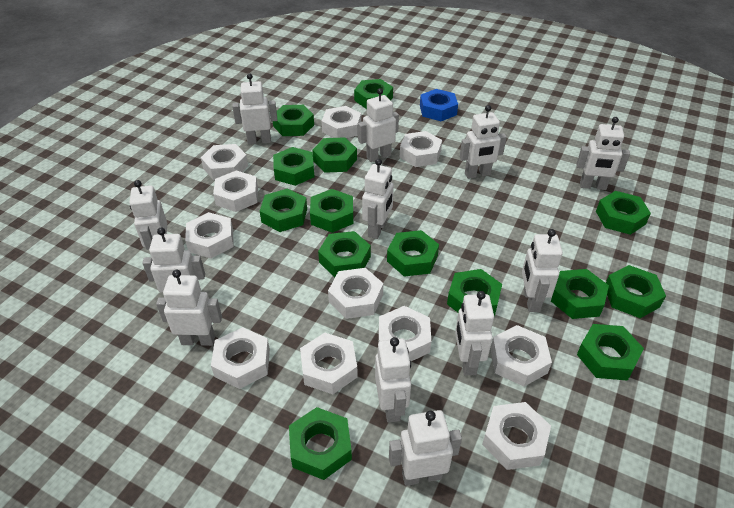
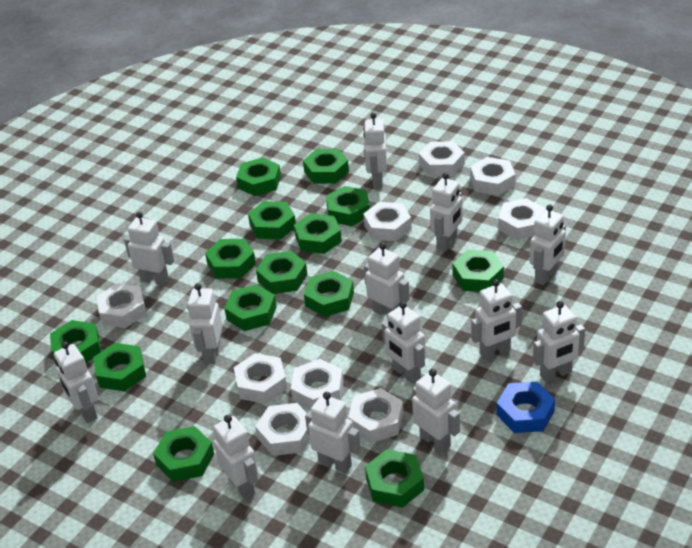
white nut: 11 -> 9
white robot: 12 -> 13

